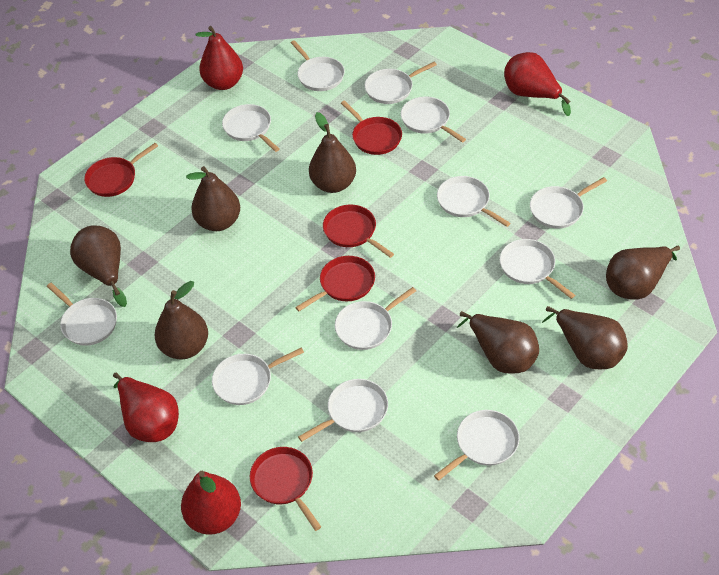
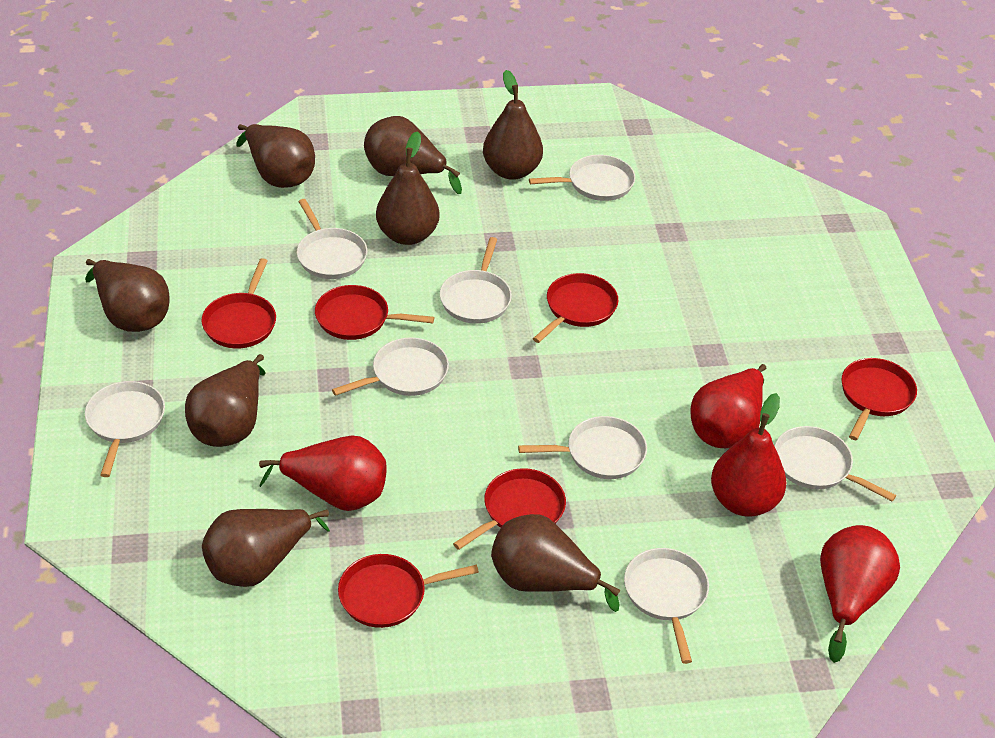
brown pear: 7 -> 8
red pan: 5 -> 6
white pan: 12 -> 8

